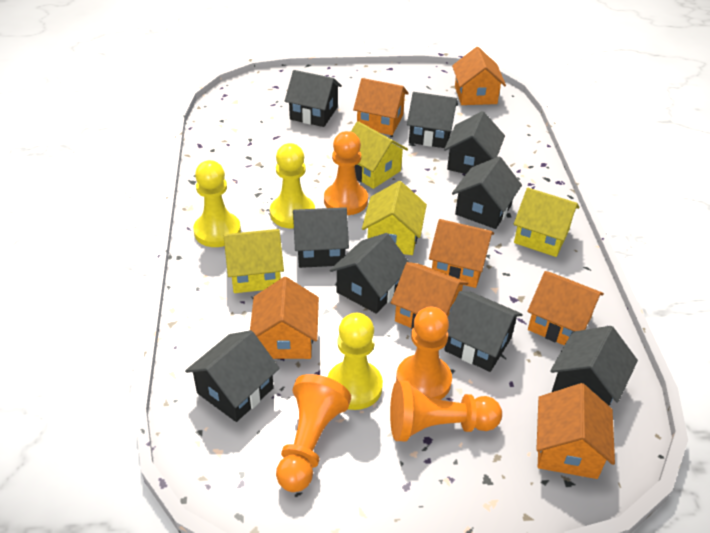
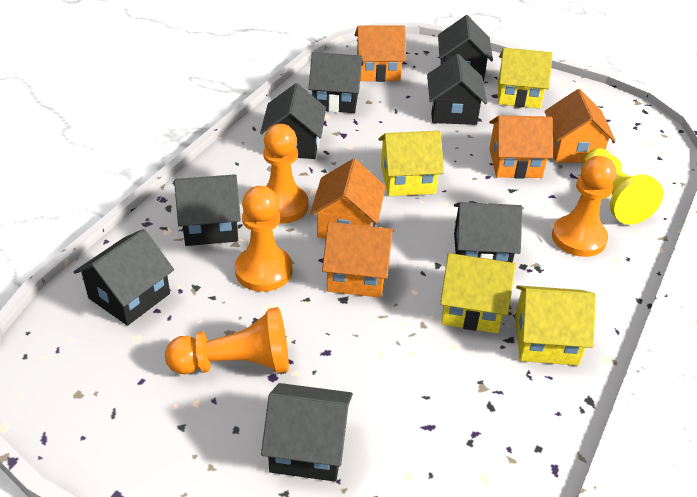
black house: 9 -> 8
orange house: 7 -> 5
yellow pawn: 3 -> 1

